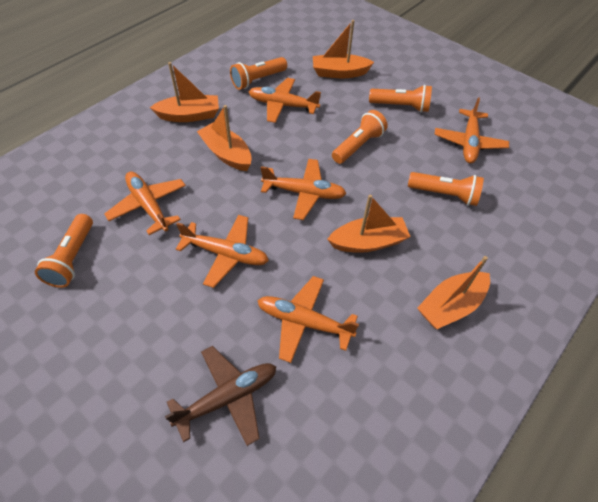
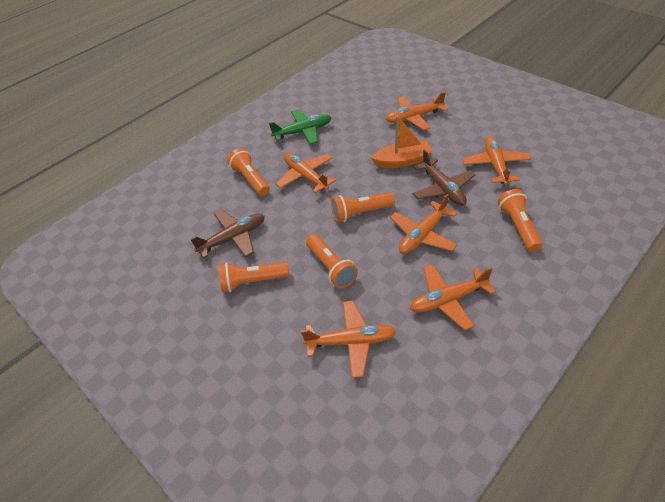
brown plane: 1 -> 2
green plane: 0 -> 1
orange boat: 5 -> 1

